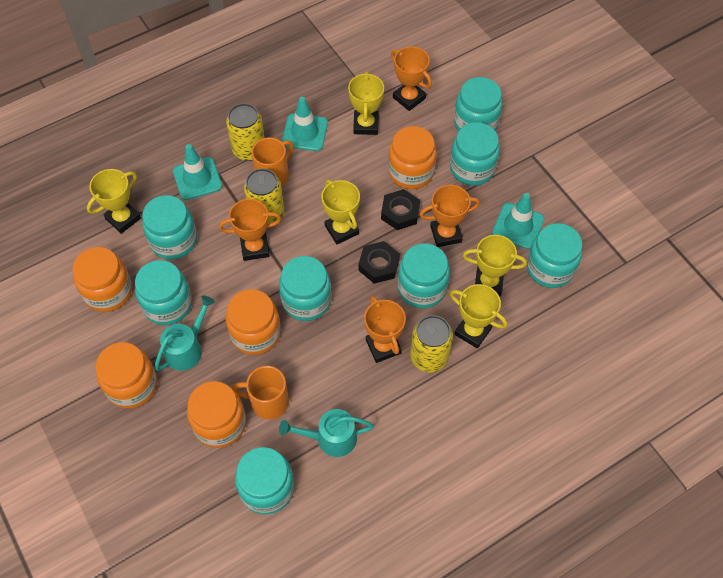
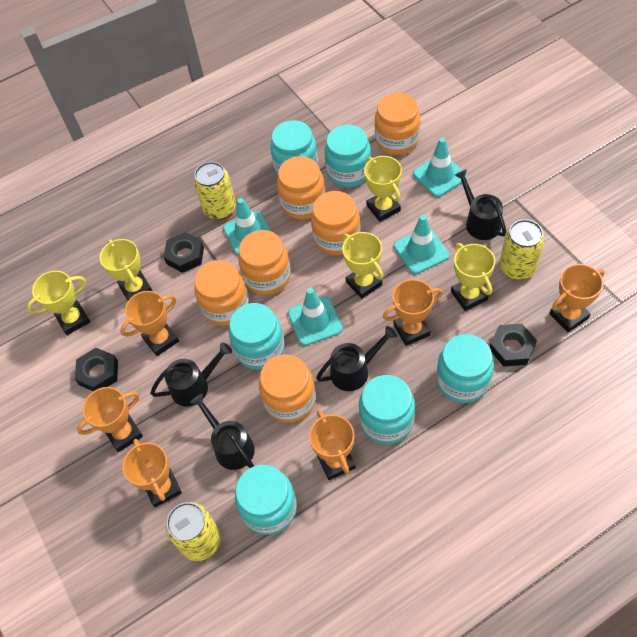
black nut: 2 -> 3
black watering can: 0 -> 4
orange jar: 5 -> 6
orange mug: 2 -> 0
orange trophy: 4 -> 6
turquoise jar: 8 -> 6
turquoise traffic cone: 3 -> 4
turquoise watering can: 2 -> 0

